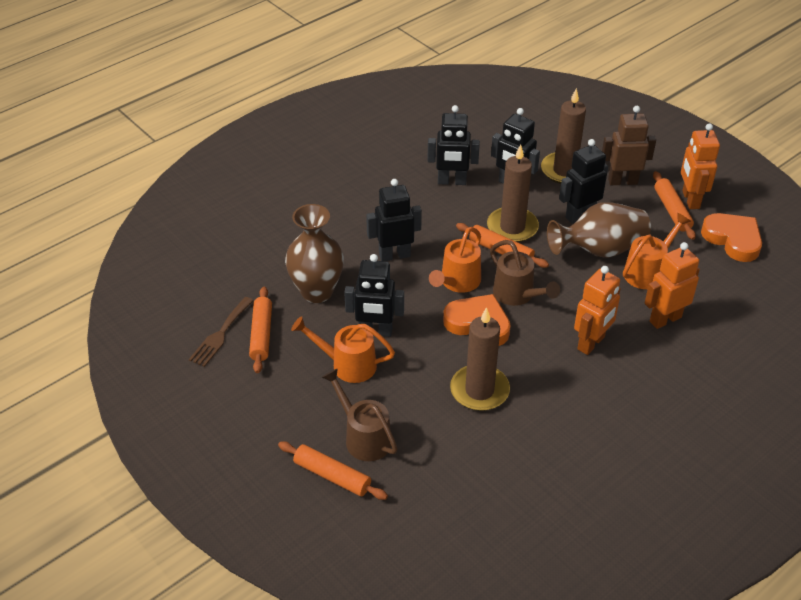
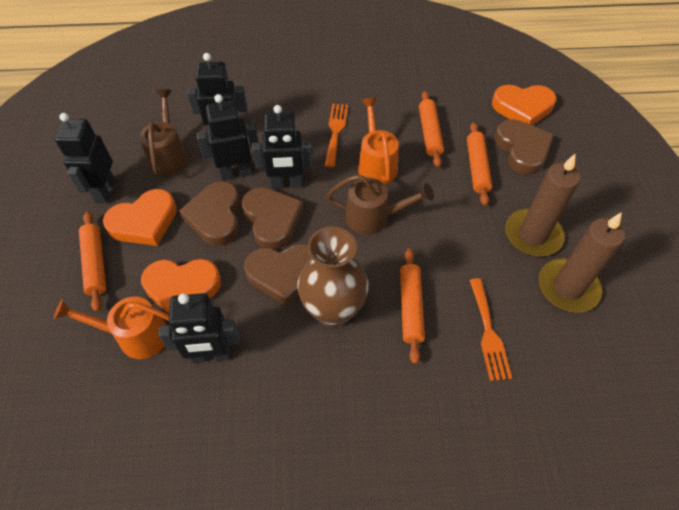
brown candle: 3 -> 2
brown fork: 1 -> 0
brown heart: 0 -> 4
brown robot: 1 -> 0
brown vase: 2 -> 1
orange fork: 0 -> 2
orange heart: 2 -> 3
orange robot: 3 -> 0
orange watering can: 3 -> 2

